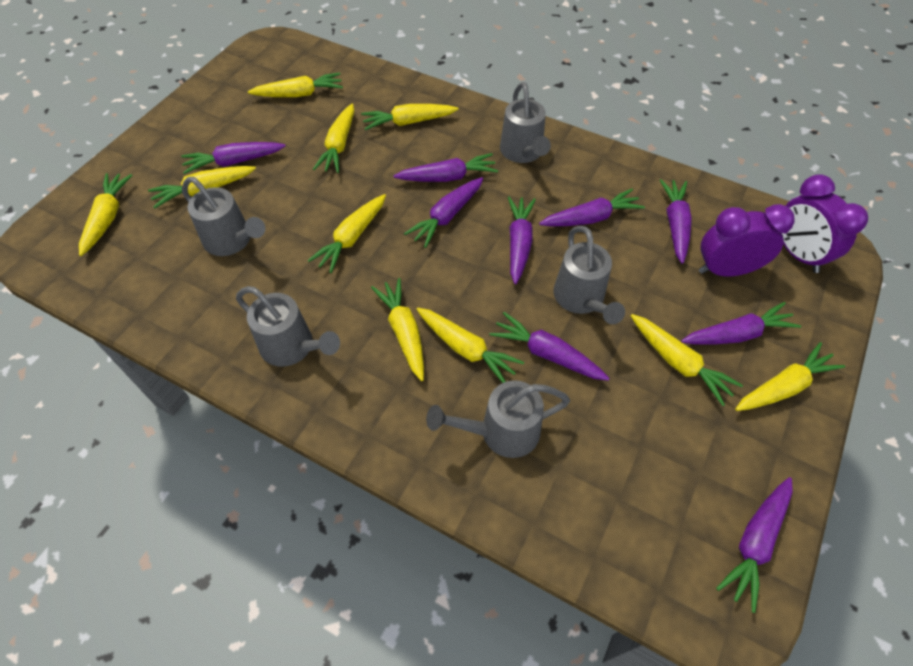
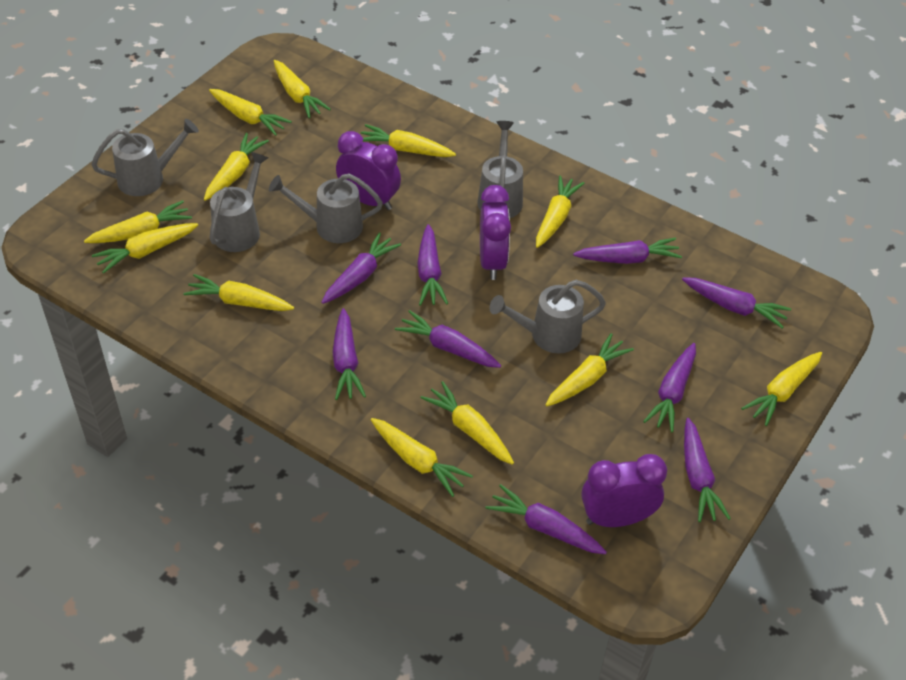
purple clock: 2 -> 3
yellow carrot: 10 -> 12

